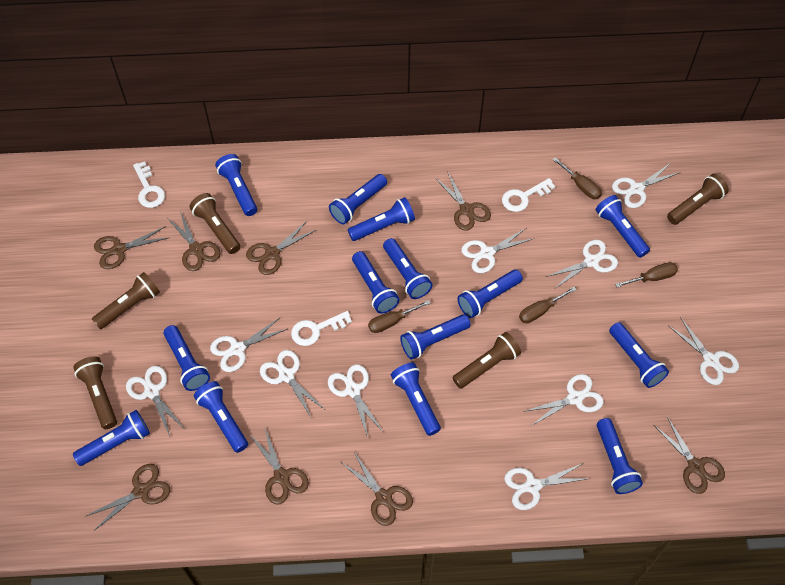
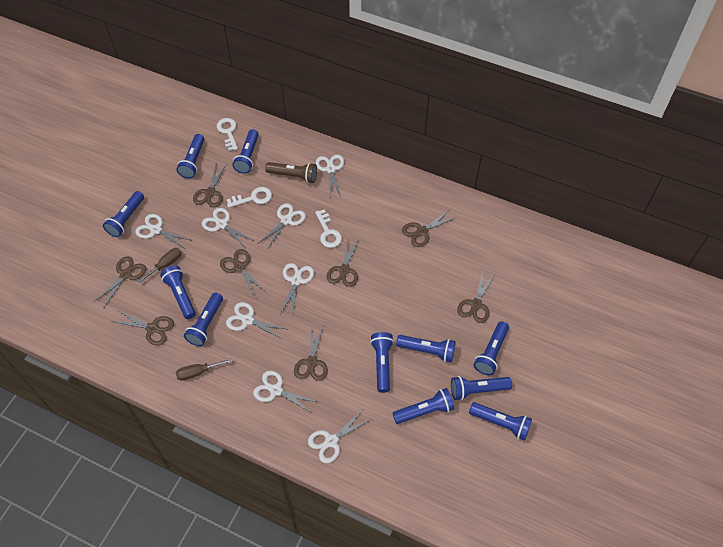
blue flashlight: 14 -> 11
brown flashlight: 5 -> 1
brown screwdriver: 4 -> 2
white scissors: 10 -> 8

